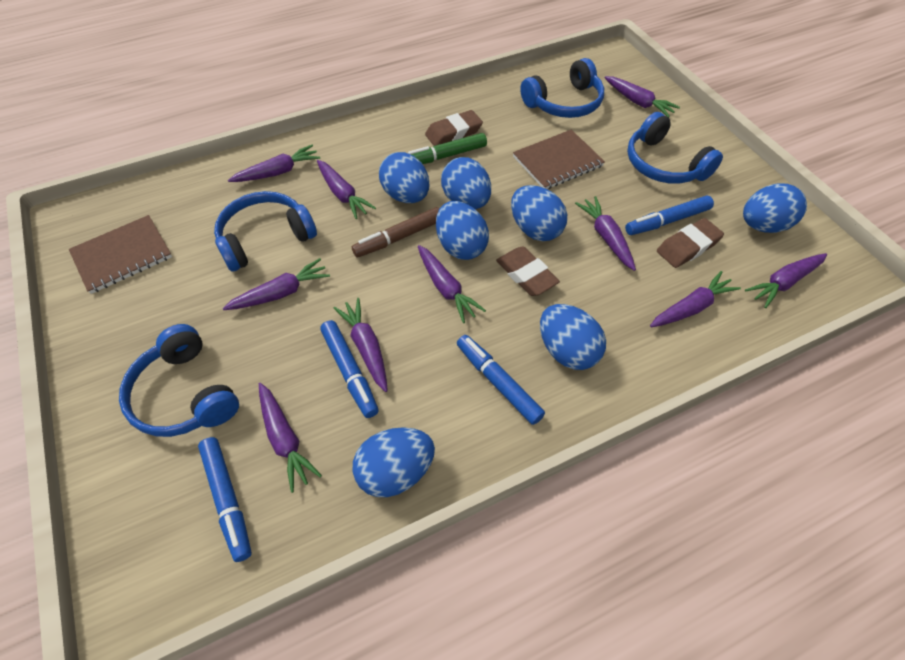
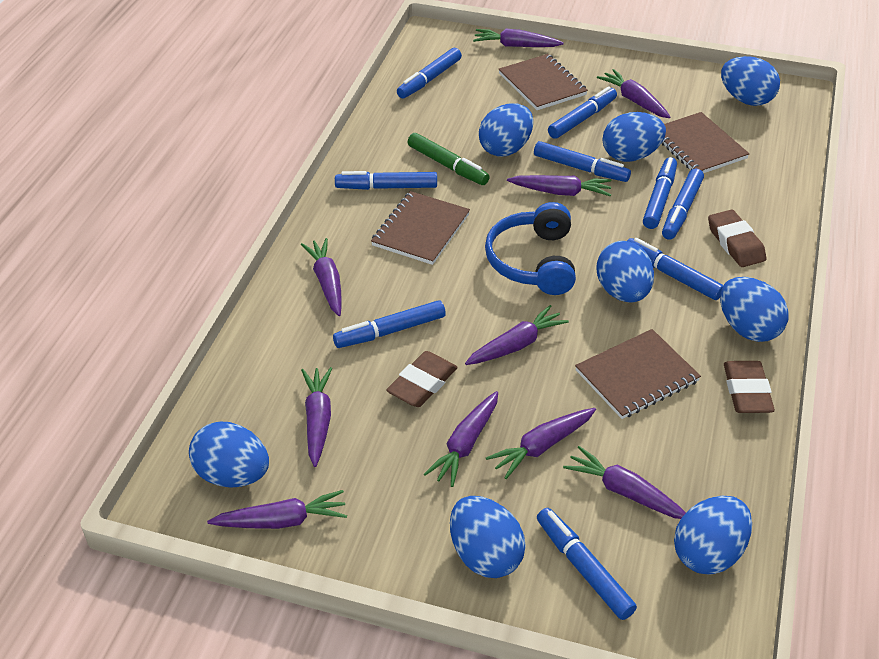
blue egg: 7 -> 8
blue headphones: 4 -> 1
blue marker: 4 -> 9
brown marker: 1 -> 0
brown notebook: 2 -> 4

